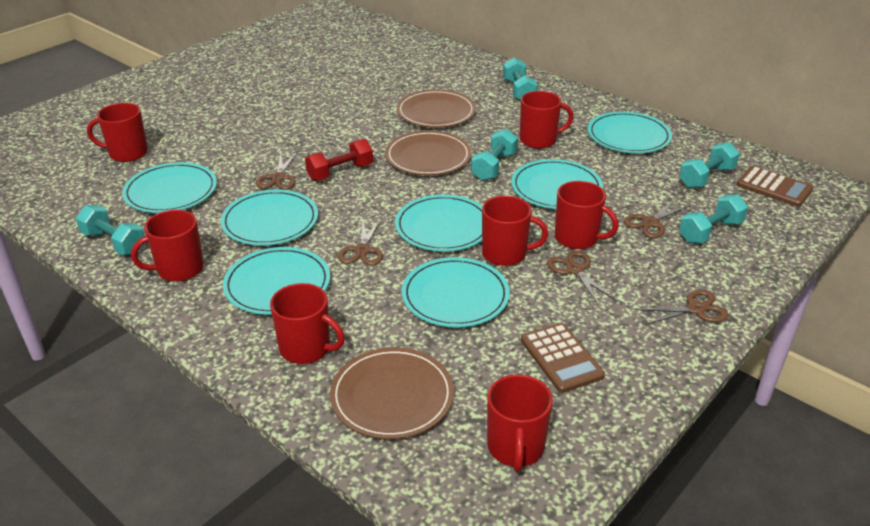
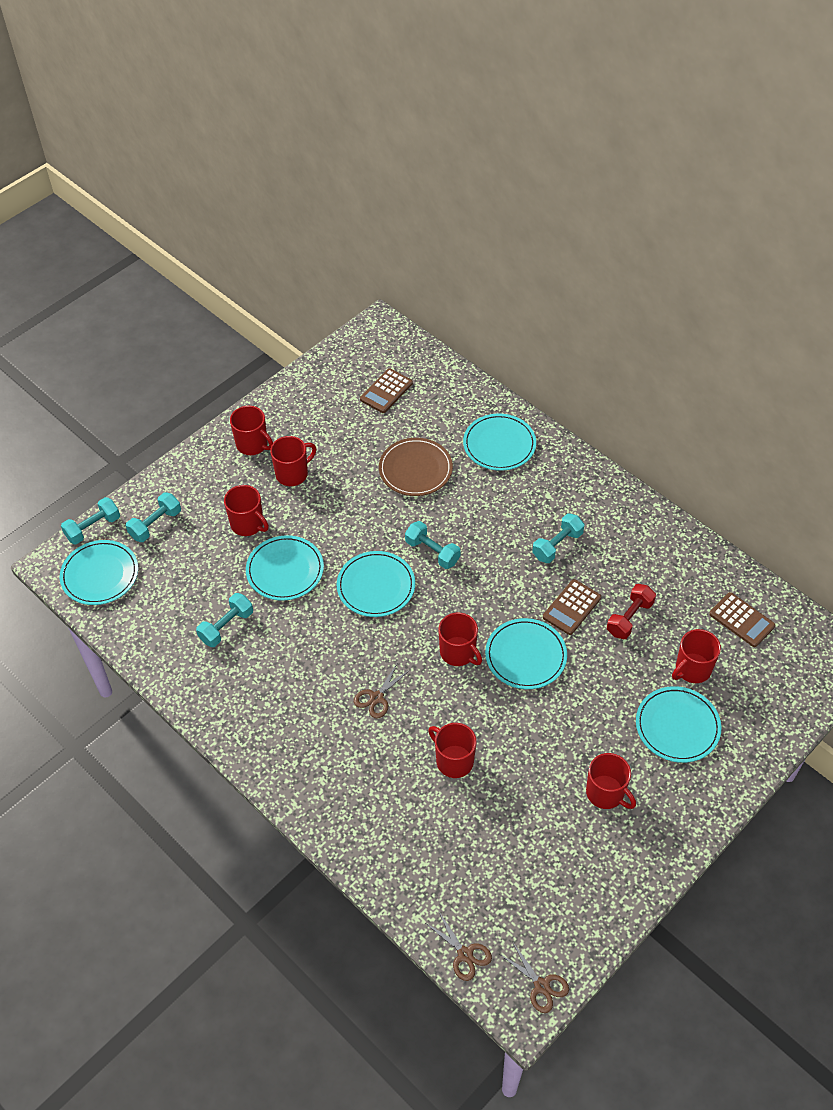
brown calculator: 2 -> 3
brown plate: 3 -> 1
brown scissors: 5 -> 3
turquoise plate: 7 -> 6

